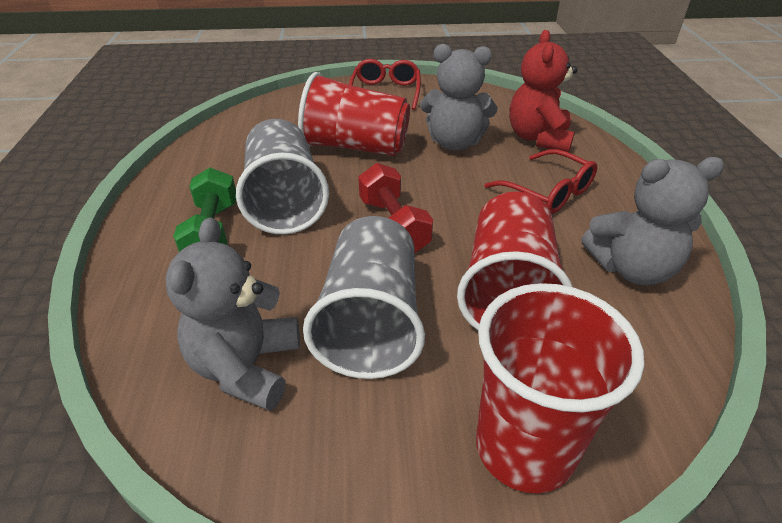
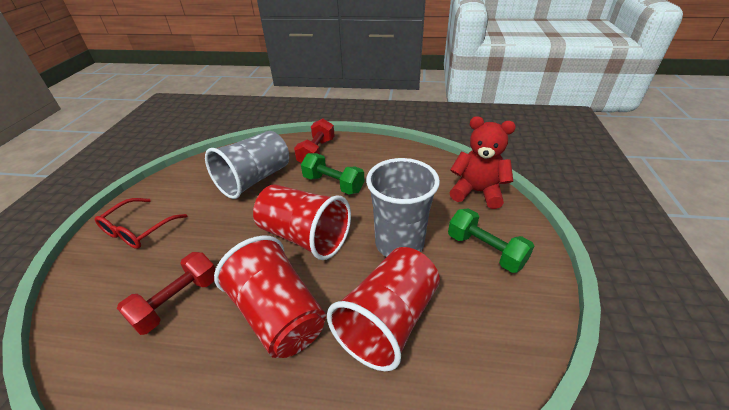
green dumbbell: 1 -> 2
grey teddy bear: 3 -> 0
red dumbbell: 1 -> 2
red glasses: 2 -> 1

